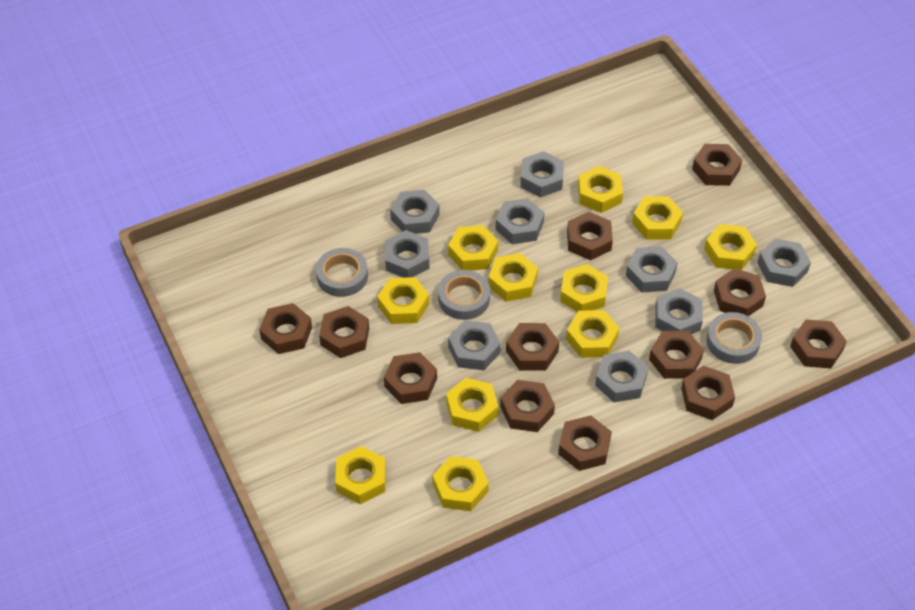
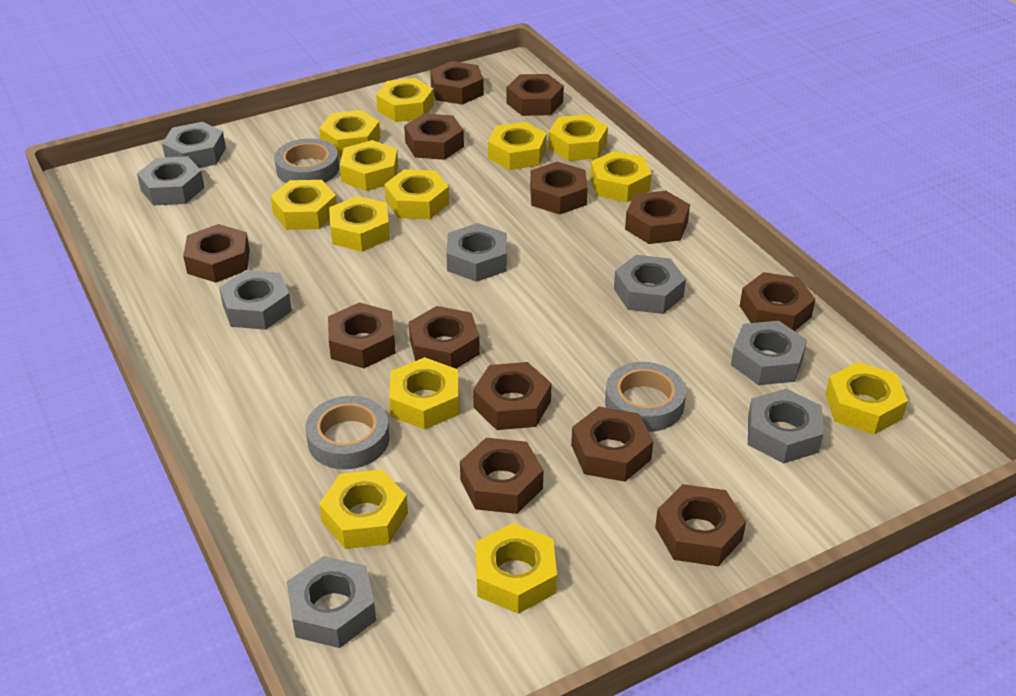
brown nut: 12 -> 13
grey nut: 9 -> 8
yellow nut: 11 -> 13

